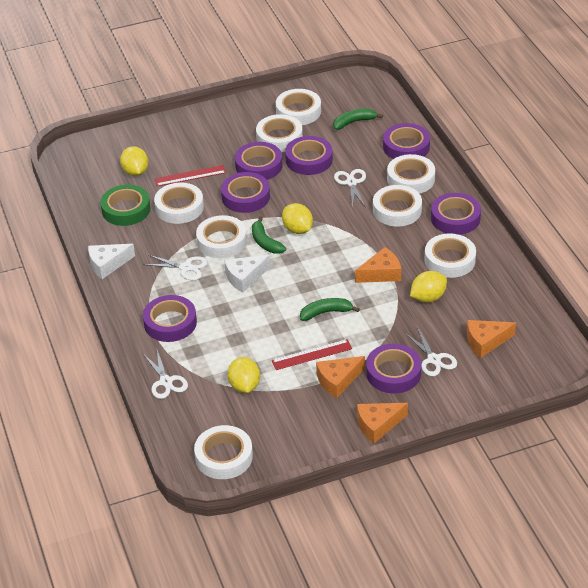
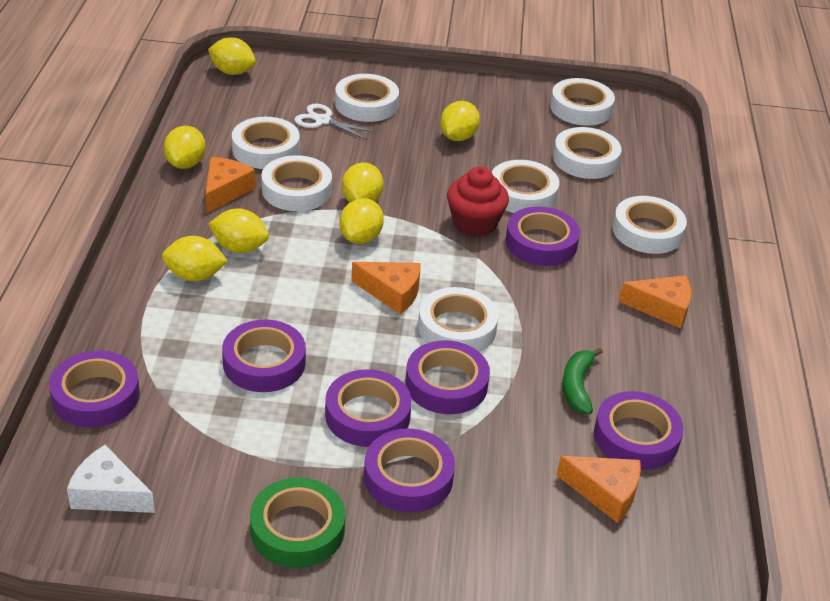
green banana: 3 -> 1
red cupcake: 0 -> 1
red ruler: 2 -> 0
white cheese: 2 -> 1
white scissors: 4 -> 1
yellow lemon: 4 -> 7

